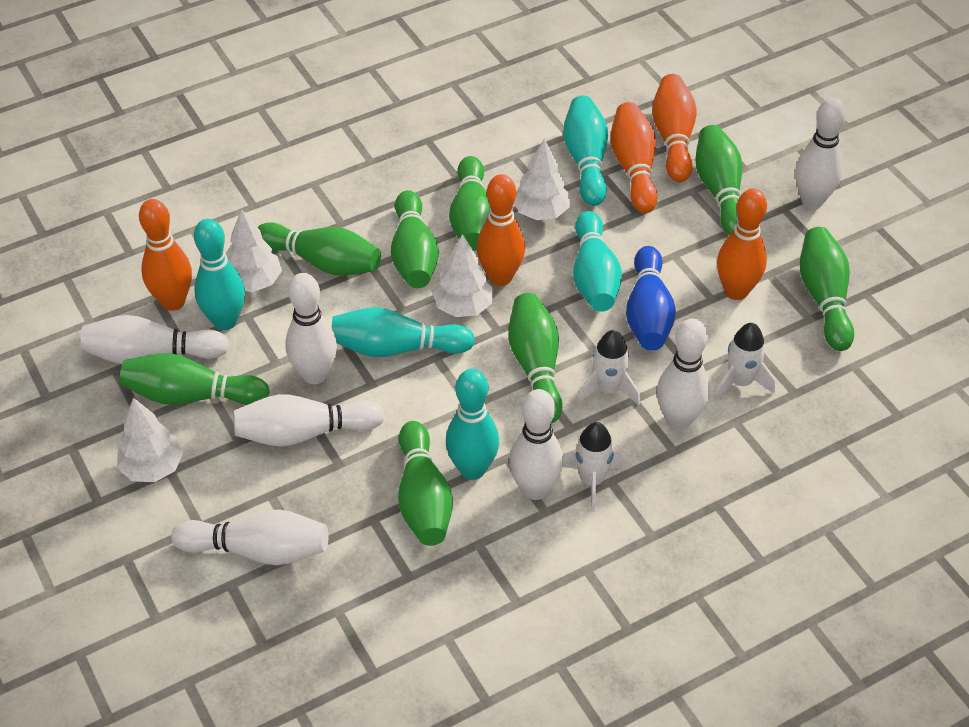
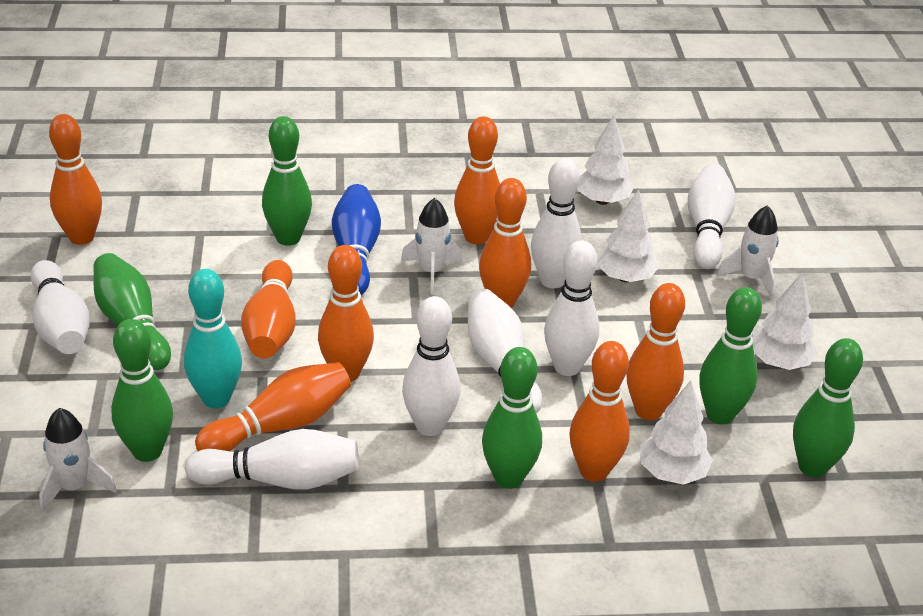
green bowling pin: 8 -> 6
orange bowling pin: 5 -> 8
turquoise bowling pin: 5 -> 1

